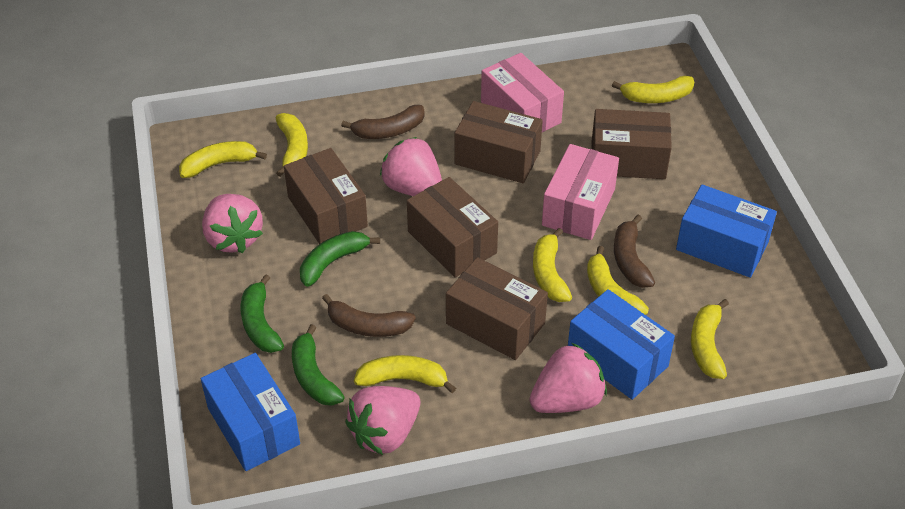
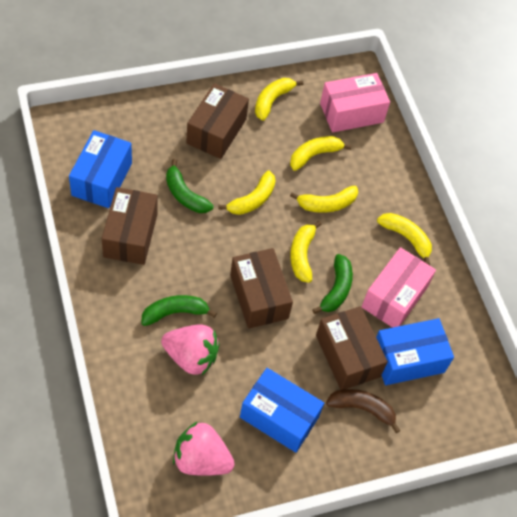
brown banana: 3 -> 1
brown box: 5 -> 4
pink strawberry: 4 -> 2
yellow banana: 7 -> 6

